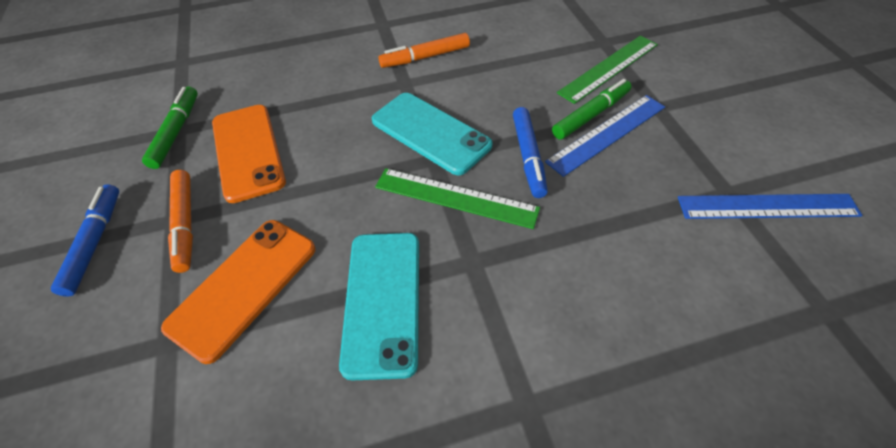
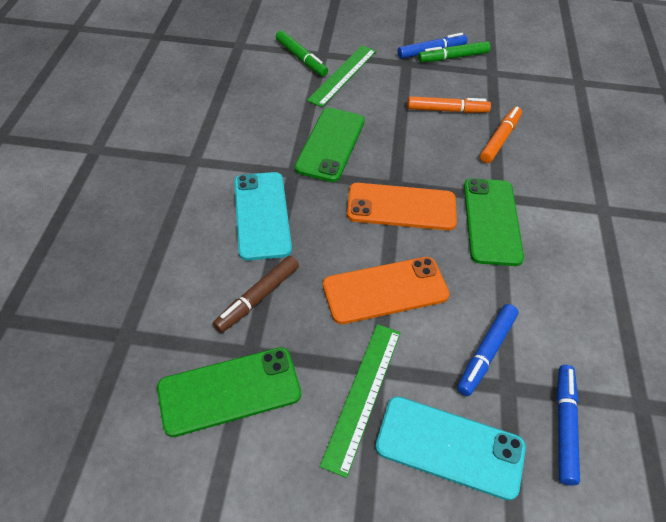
blue marker: 2 -> 3
blue ruler: 2 -> 0
brown marker: 0 -> 1
green phone: 0 -> 3

